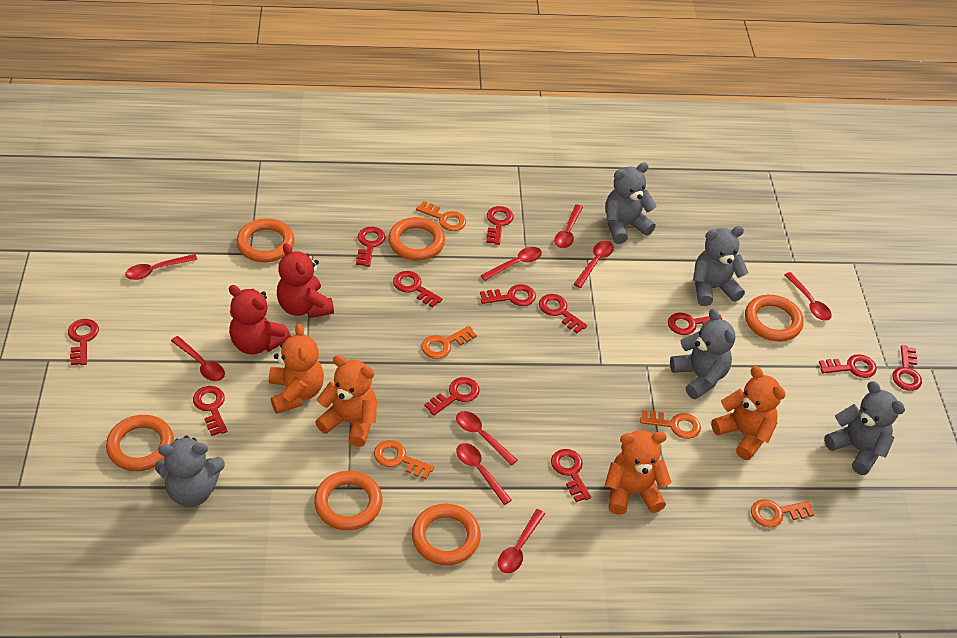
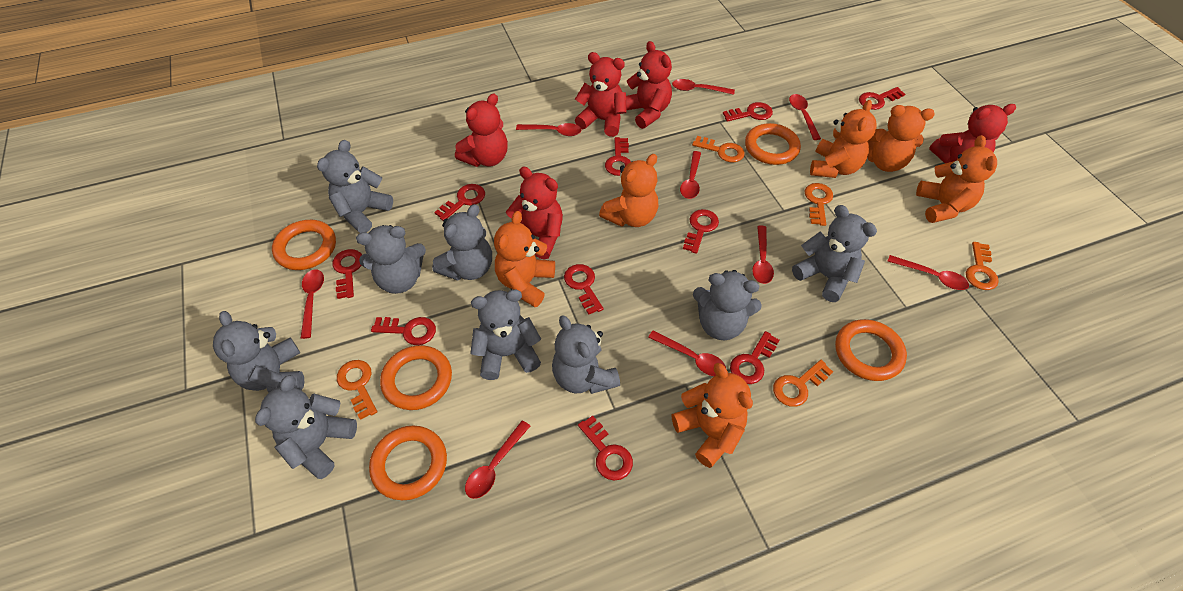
grey teddy bear: 5 -> 9
orange ring: 6 -> 5
orange teddy bear: 4 -> 6
red key: 12 -> 10
red teddy bear: 2 -> 5

